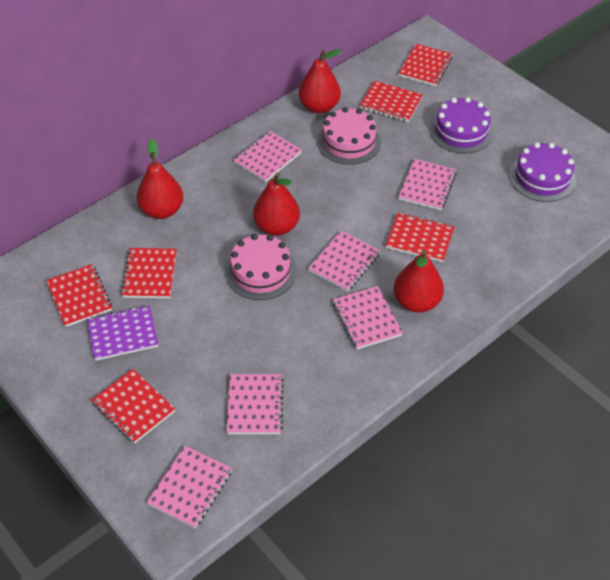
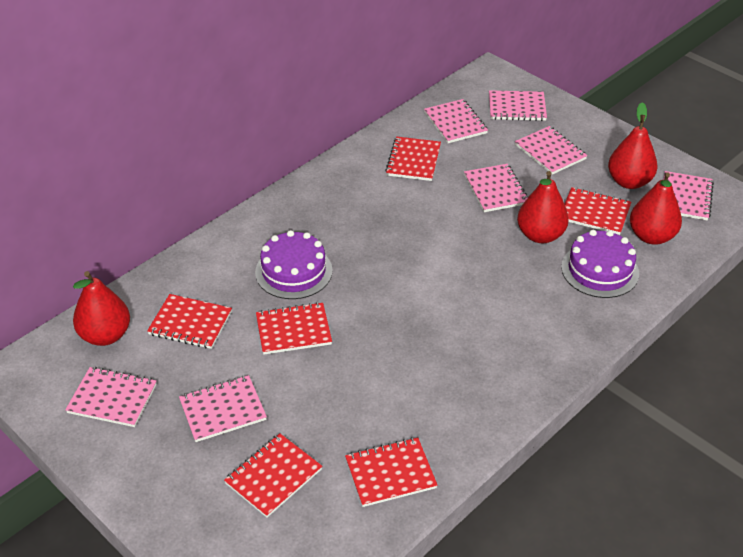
pink cake: 2 -> 0
pink notebook: 6 -> 7
purple notebook: 1 -> 0

